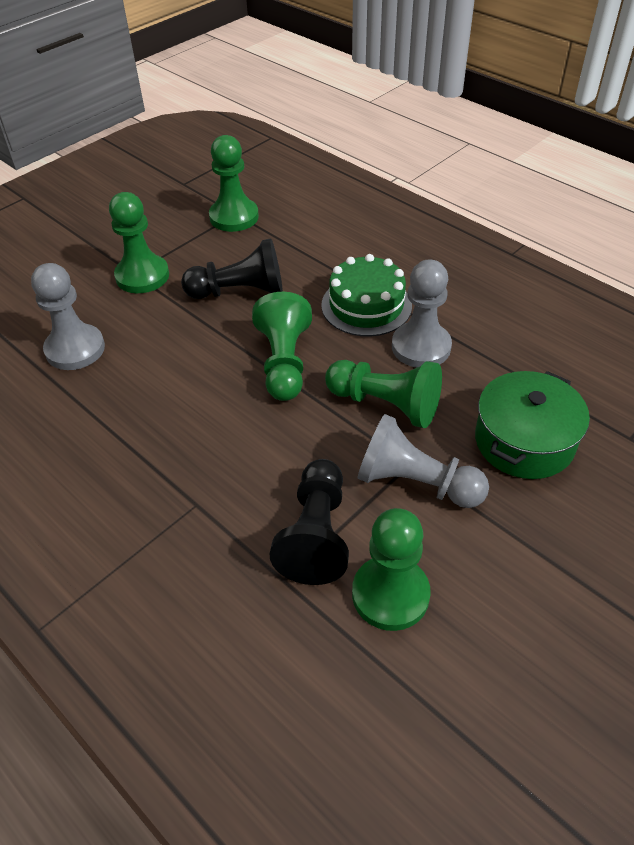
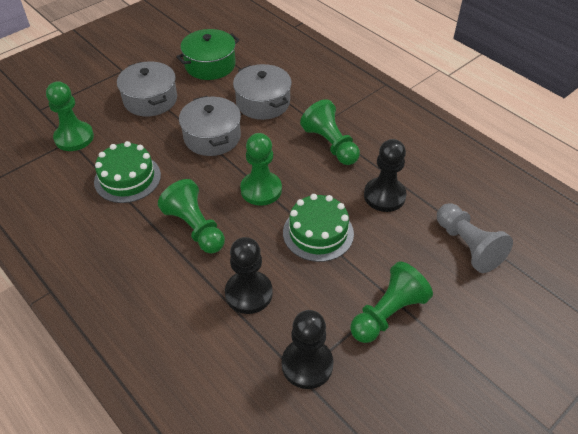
black pawn: 2 -> 3
green cake: 1 -> 2
grey pawn: 3 -> 1
grey pot: 0 -> 3

